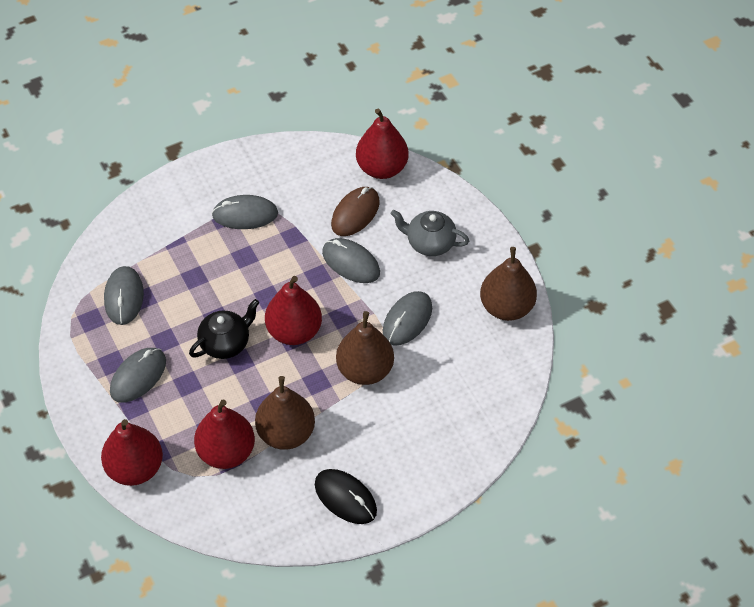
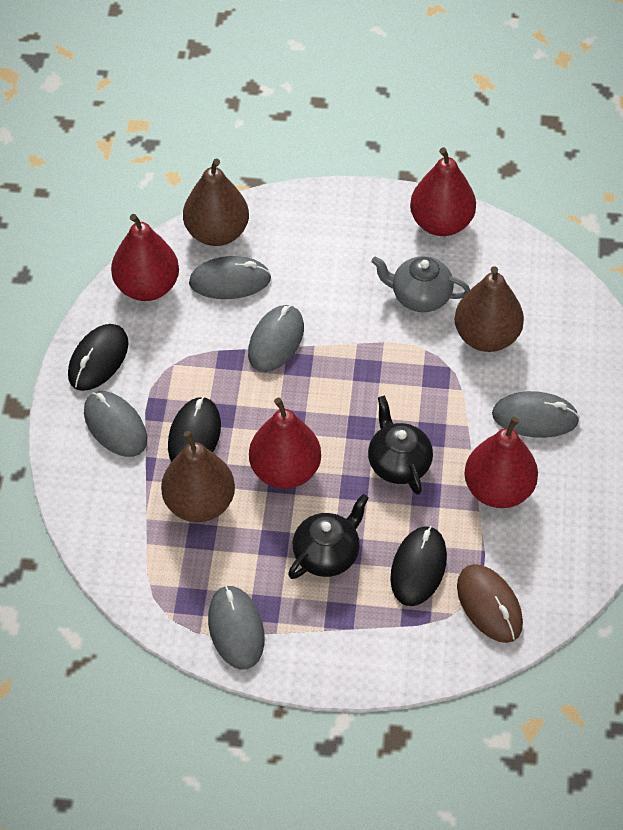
black mouse: 1 -> 3
black teapot: 1 -> 2

